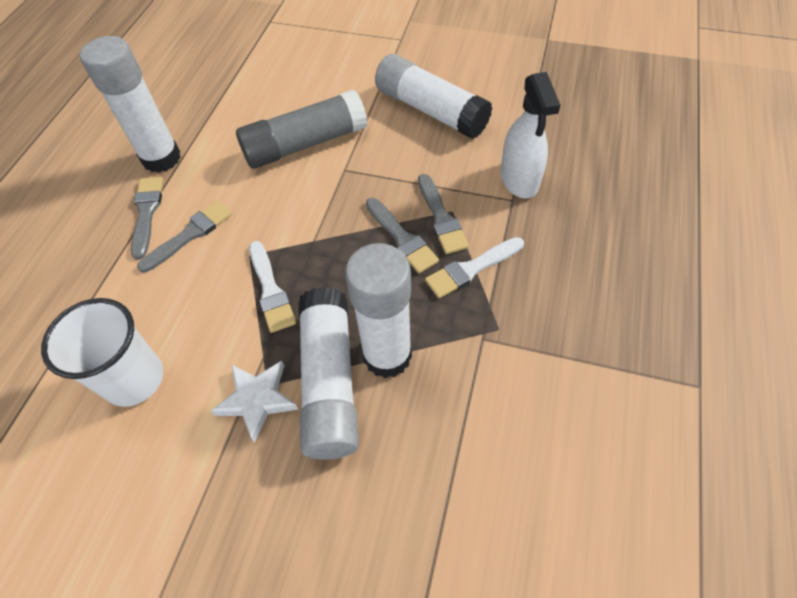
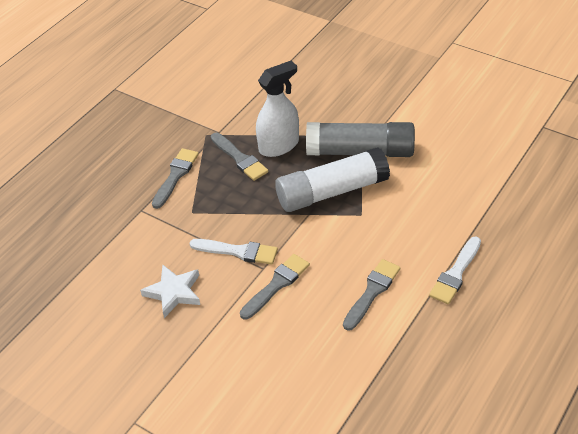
white cup: 1 -> 0
white glue stick: 4 -> 1

